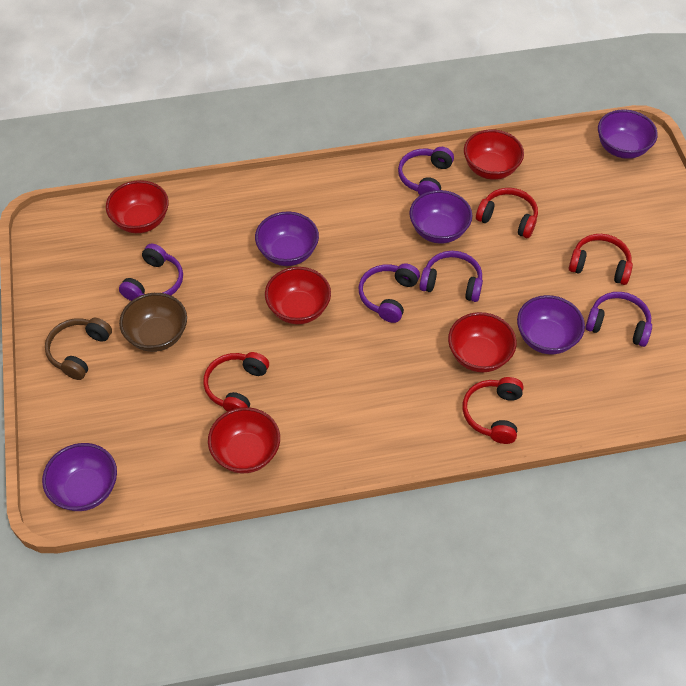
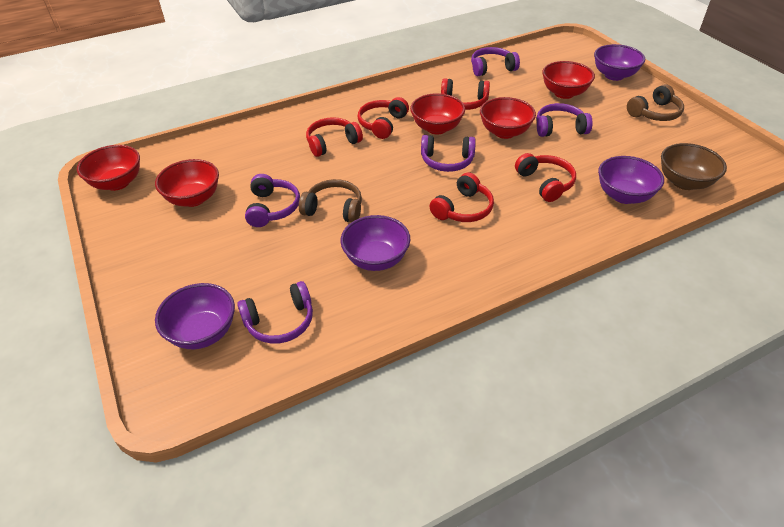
brown headphones: 1 -> 2
purple bowl: 5 -> 4
red headphones: 4 -> 5

